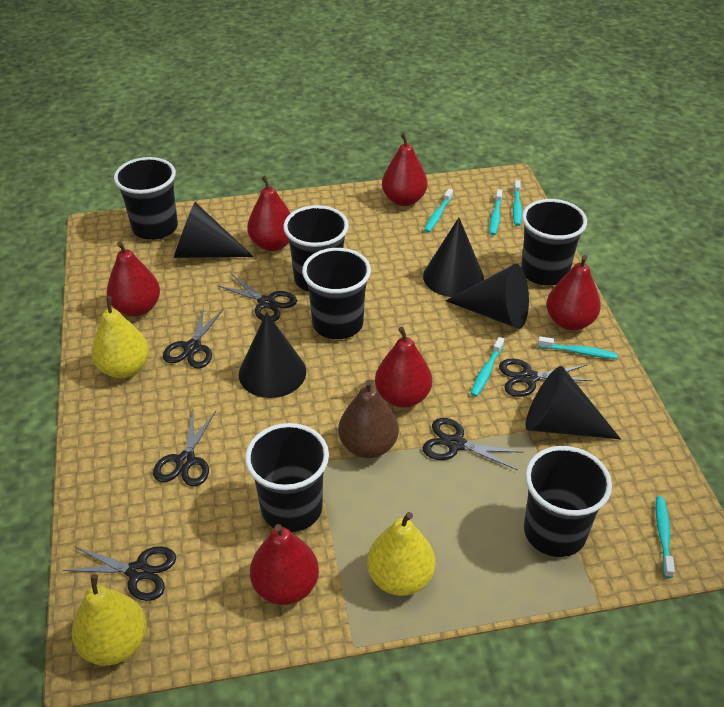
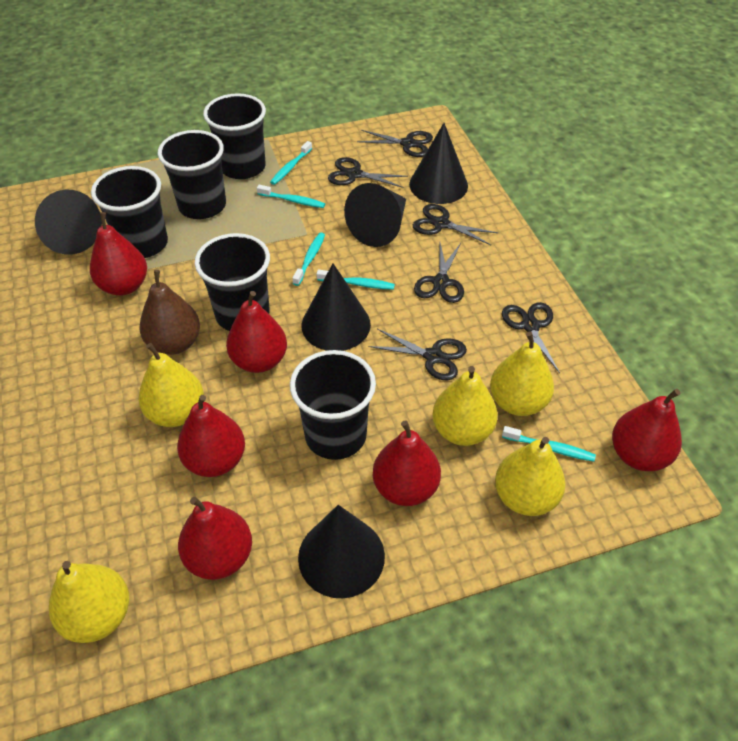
black cup: 6 -> 5
turquoise toothbrush: 6 -> 5
yellow pear: 3 -> 5

